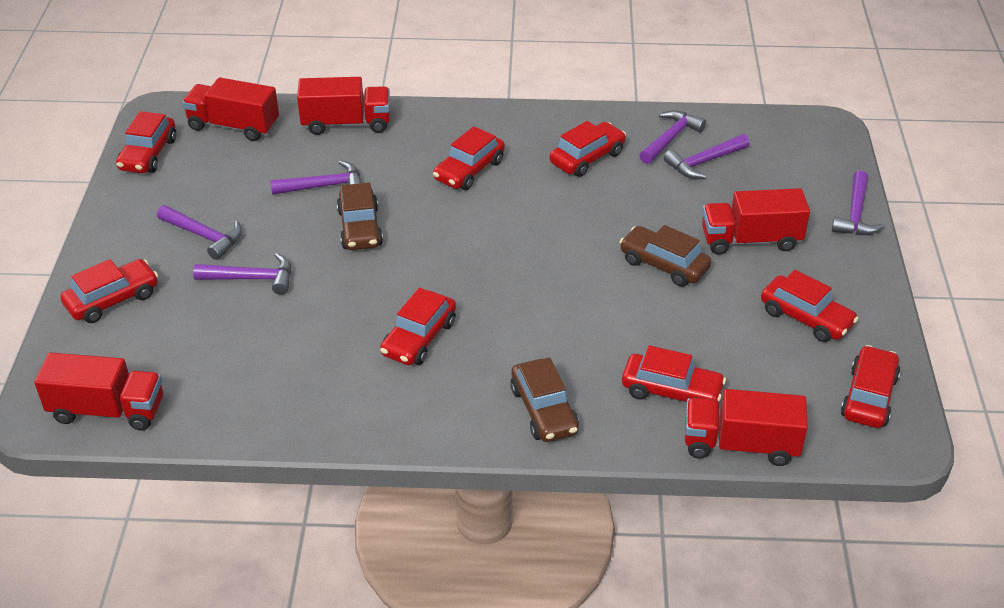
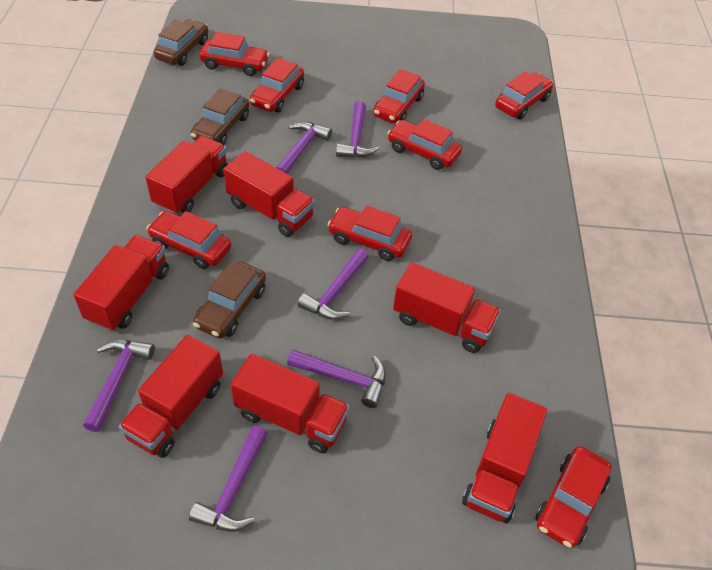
red truck: 5 -> 7

